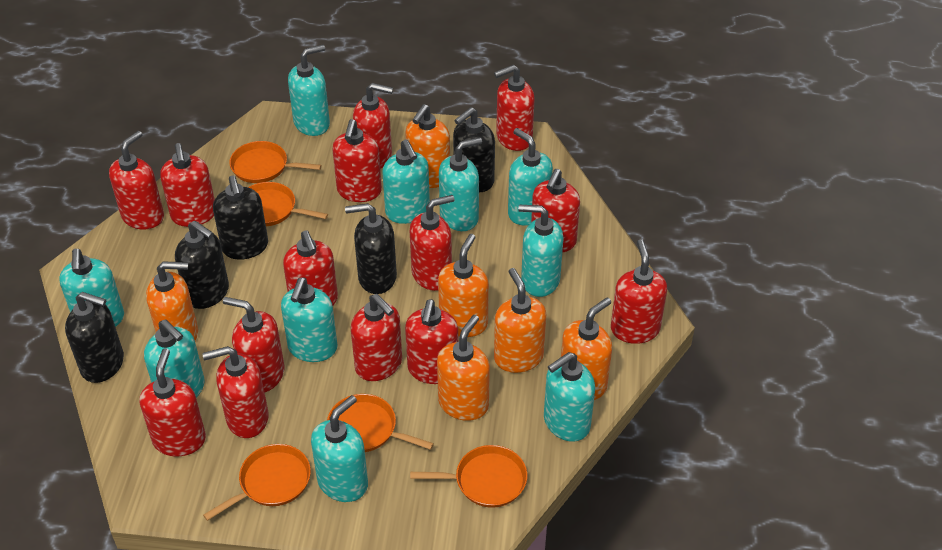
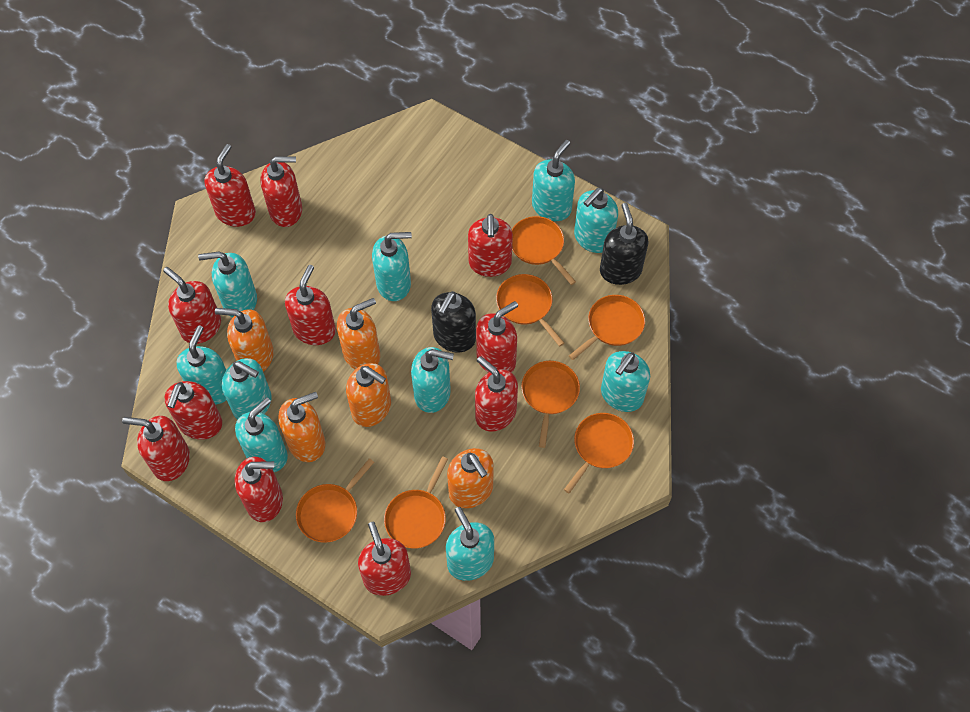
black soap dispenser: 5 -> 2
orange pan: 5 -> 7
orange soap dispenser: 6 -> 5
red soap dispenser: 14 -> 11

